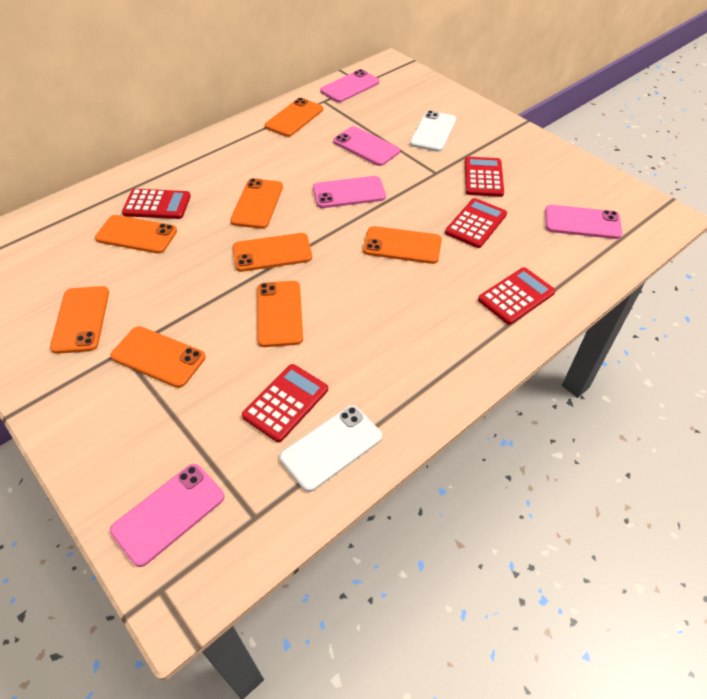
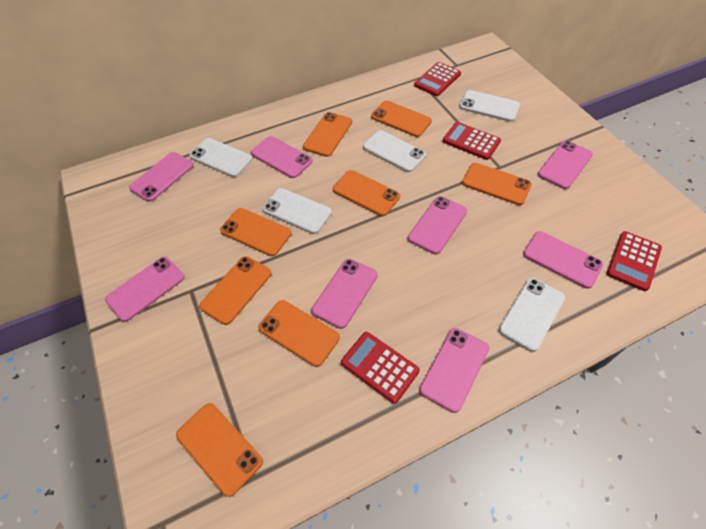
pink phone: 5 -> 8
red calculator: 5 -> 4
white phone: 2 -> 5

